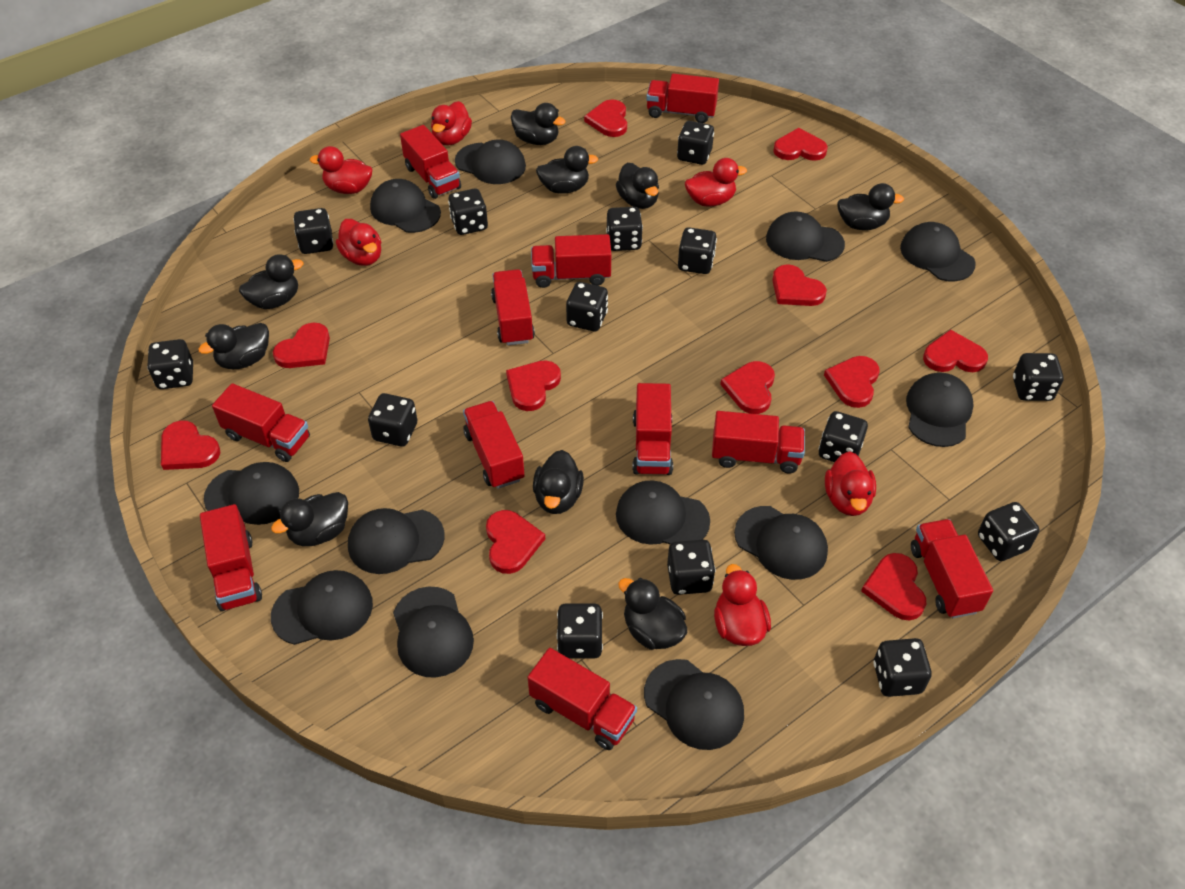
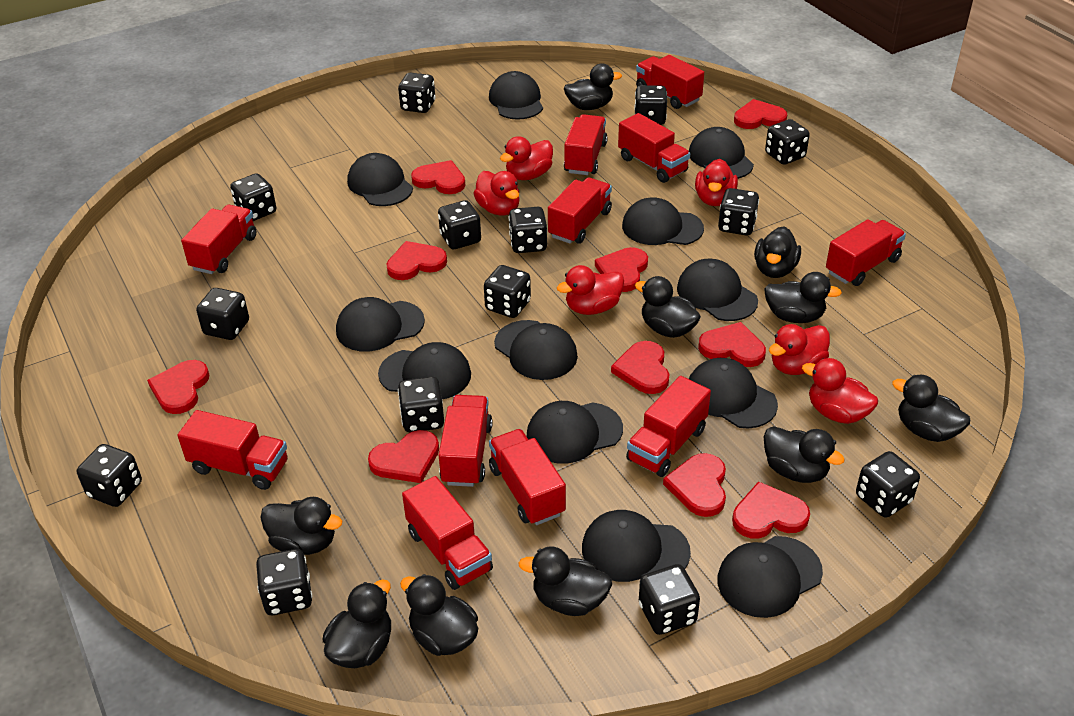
black duck: 9 -> 10
red heart: 11 -> 10

